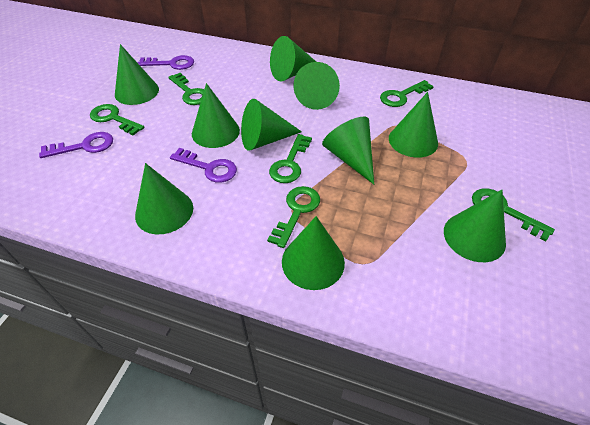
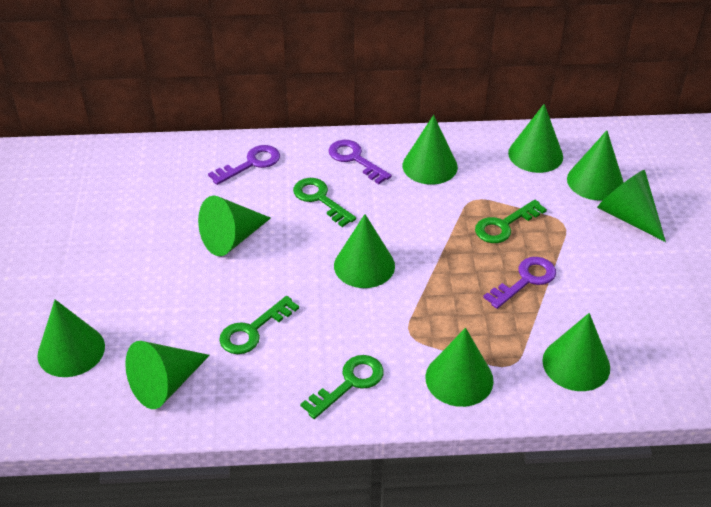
green key: 6 -> 4

